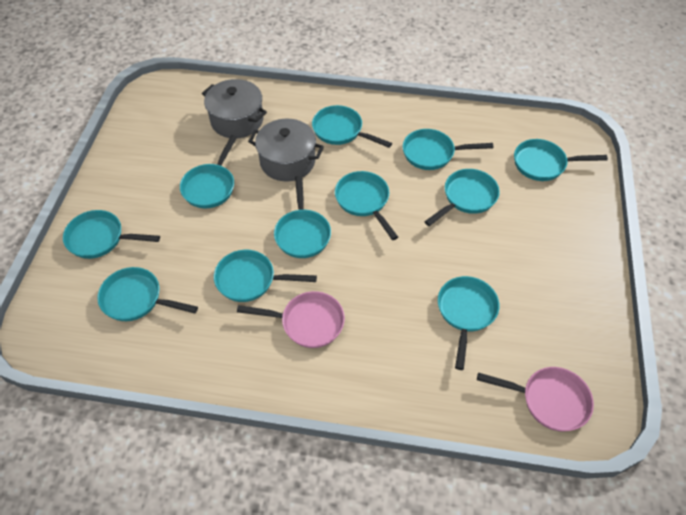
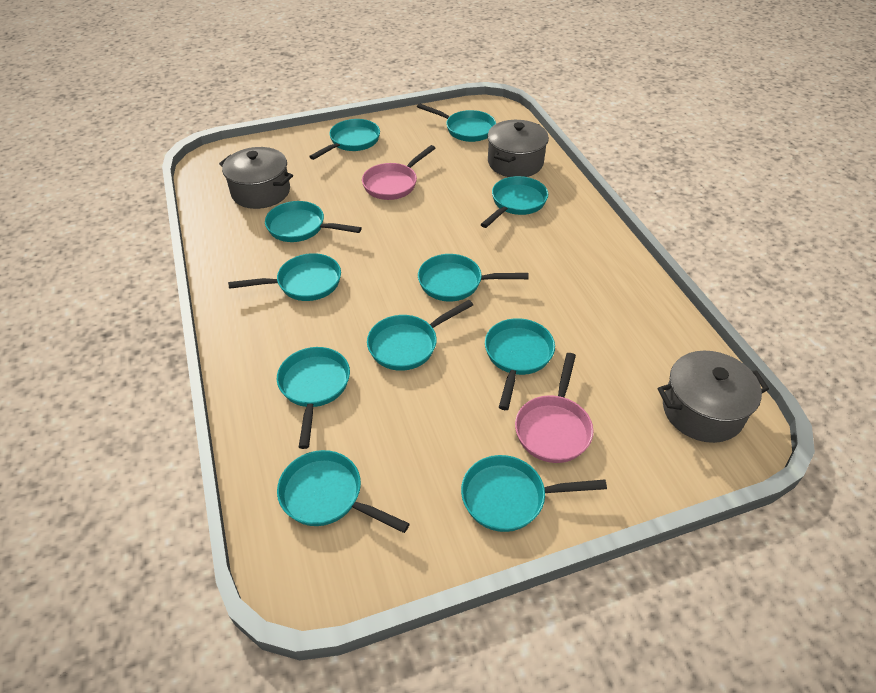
grey pot: 2 -> 3

